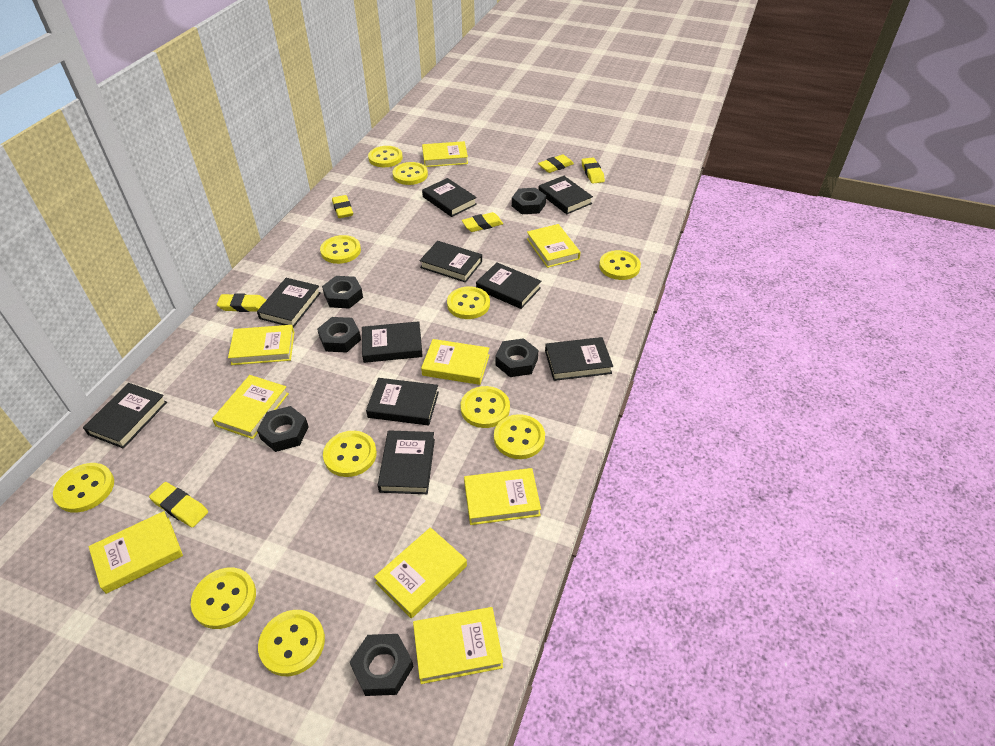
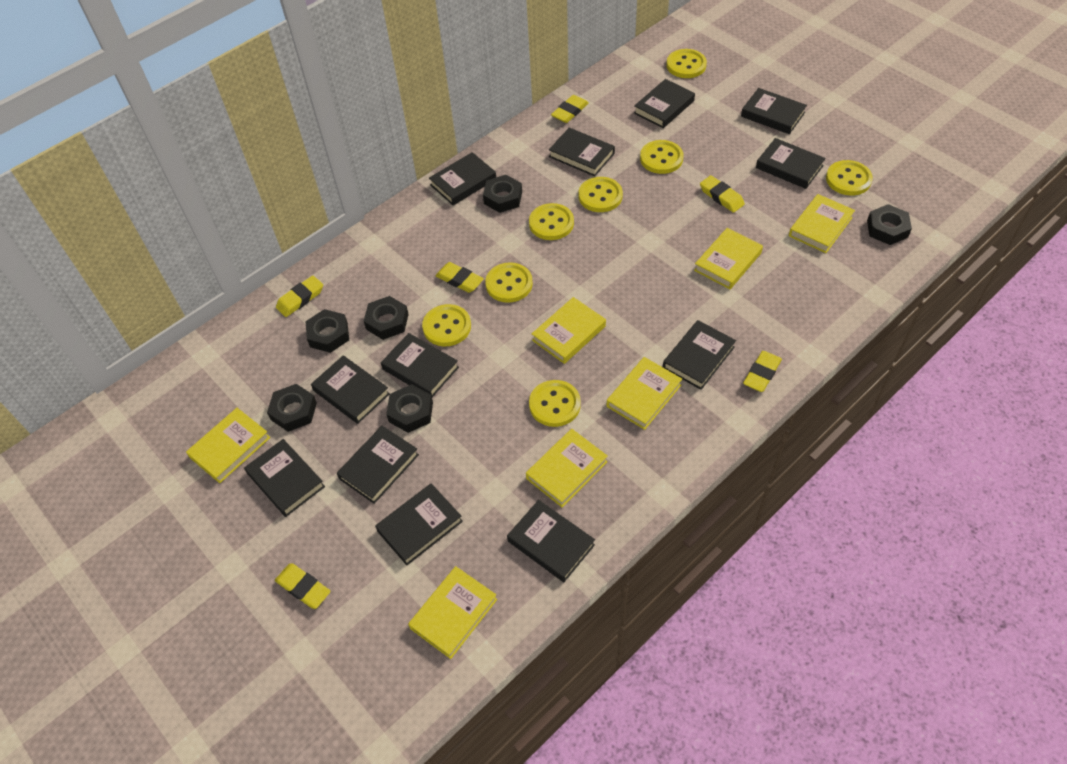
black book: 10 -> 12
yellow book: 9 -> 7
yellow button: 11 -> 8

